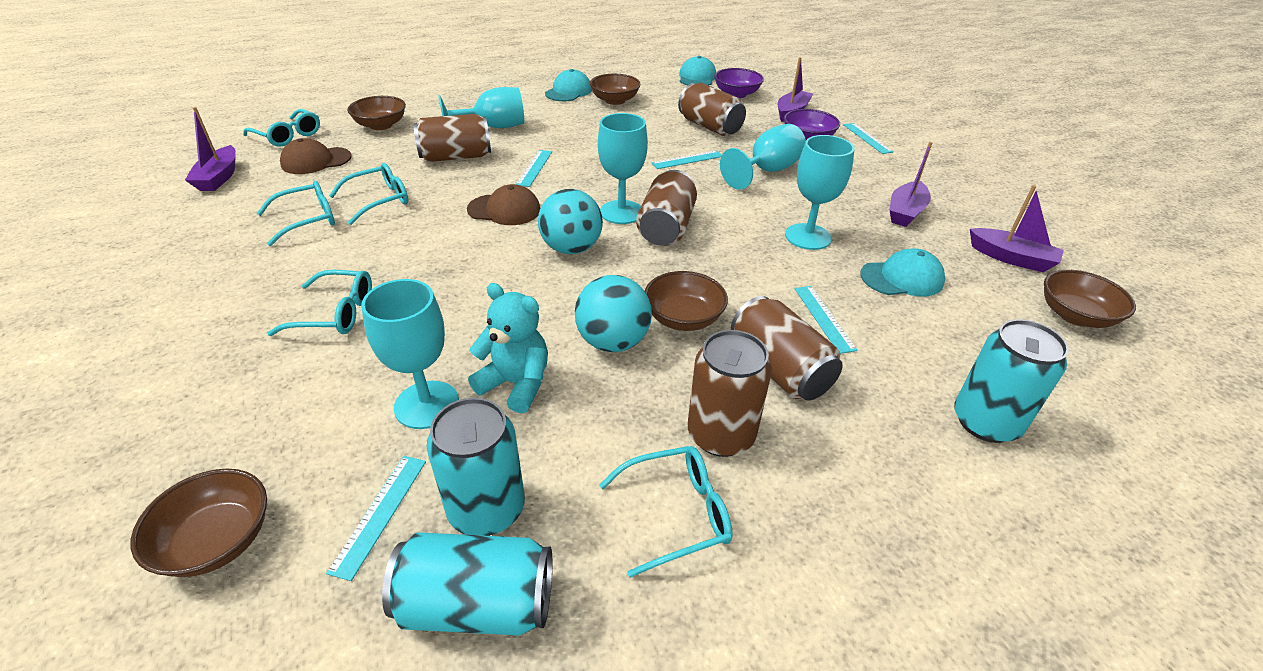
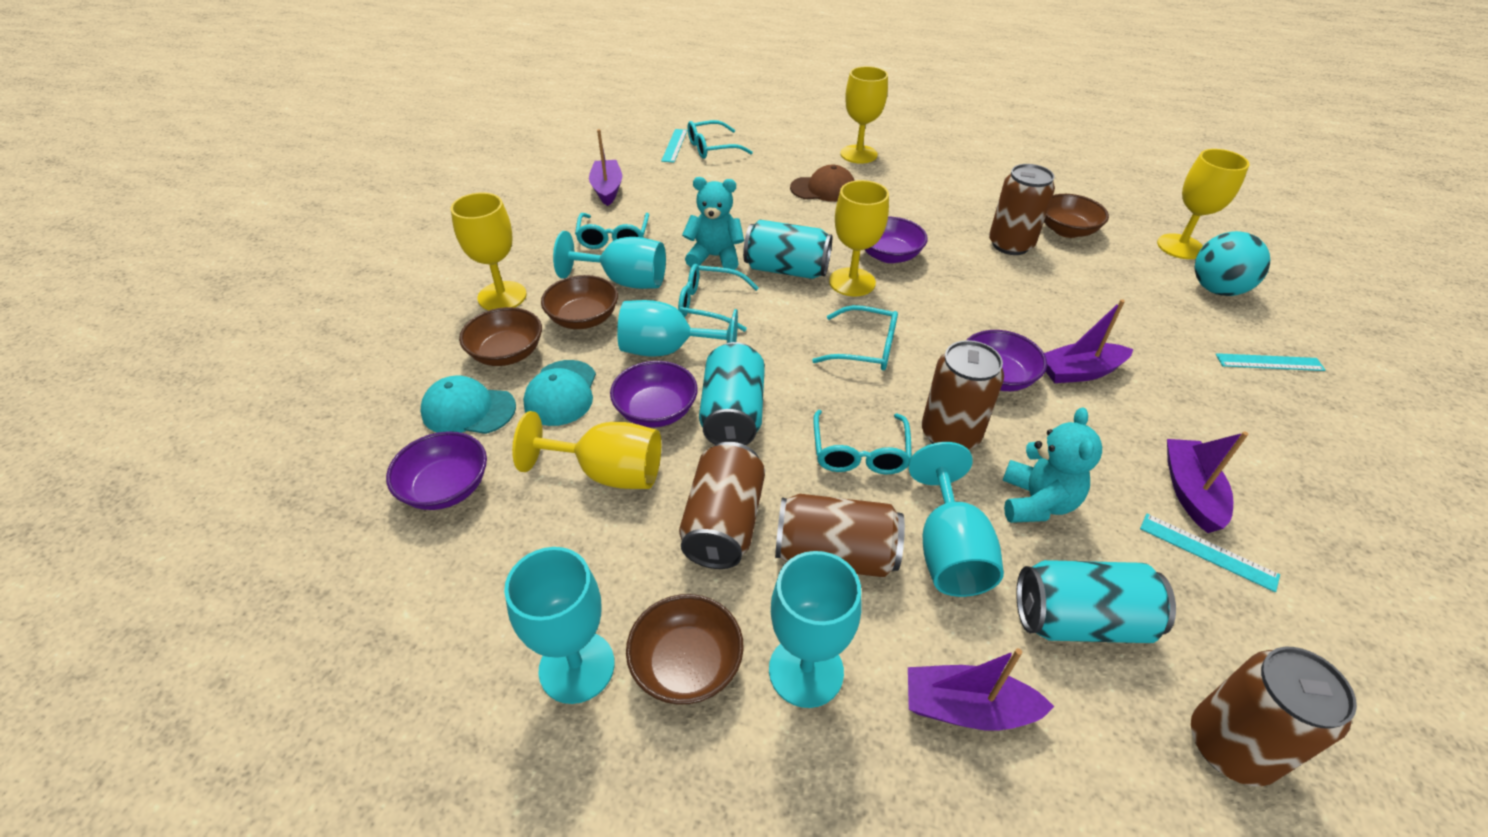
brown bowl: 5 -> 4
brown cap: 2 -> 1
purple bowl: 2 -> 4
turquoise ball: 2 -> 1
turquoise cap: 3 -> 2
turquoise ruler: 5 -> 3
turquoise teddy bear: 1 -> 2
yellow goblet: 0 -> 5

